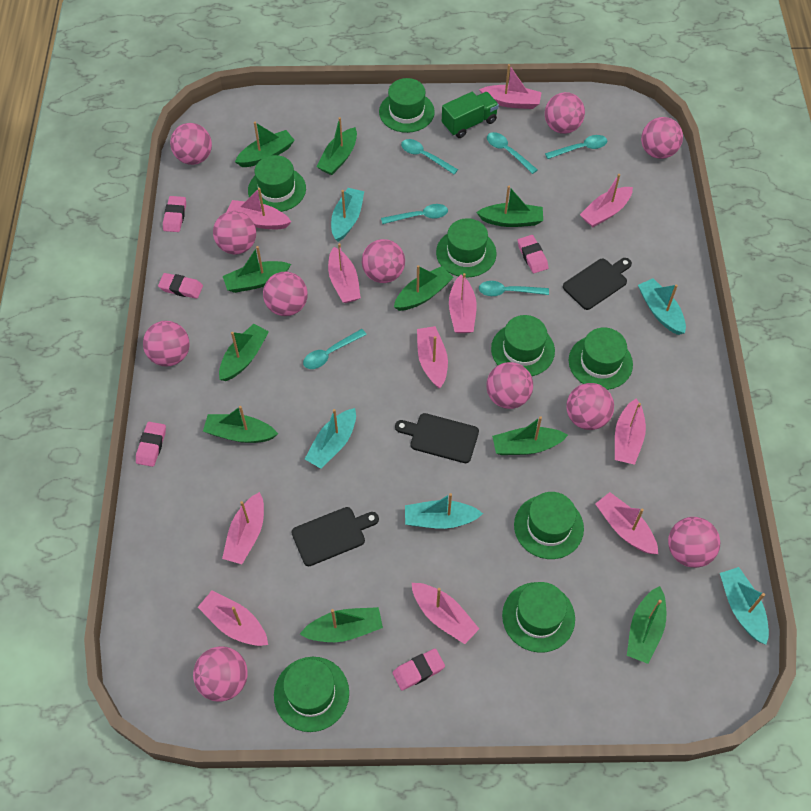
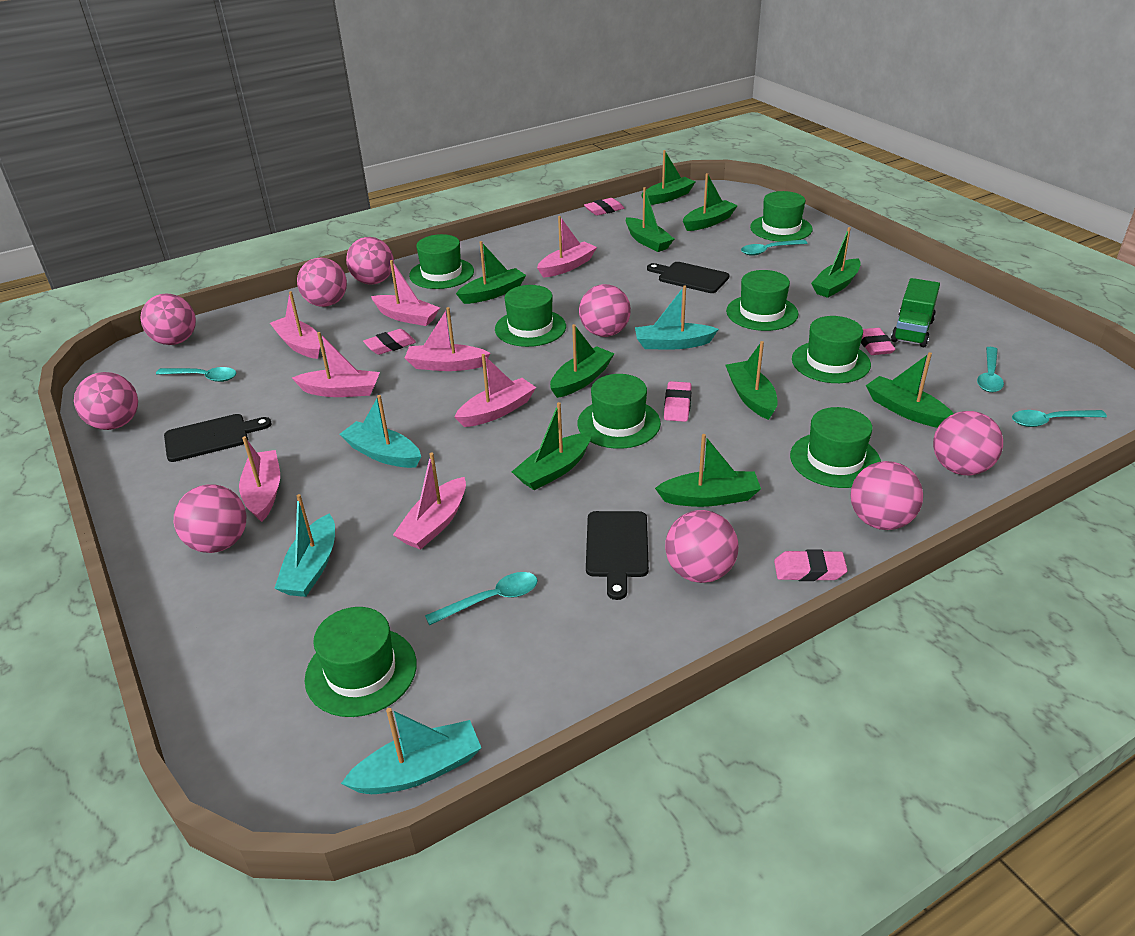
pink ball: 11 -> 9
pink boat: 11 -> 8
turquoise boat: 5 -> 4
turquoise spoon: 6 -> 5

